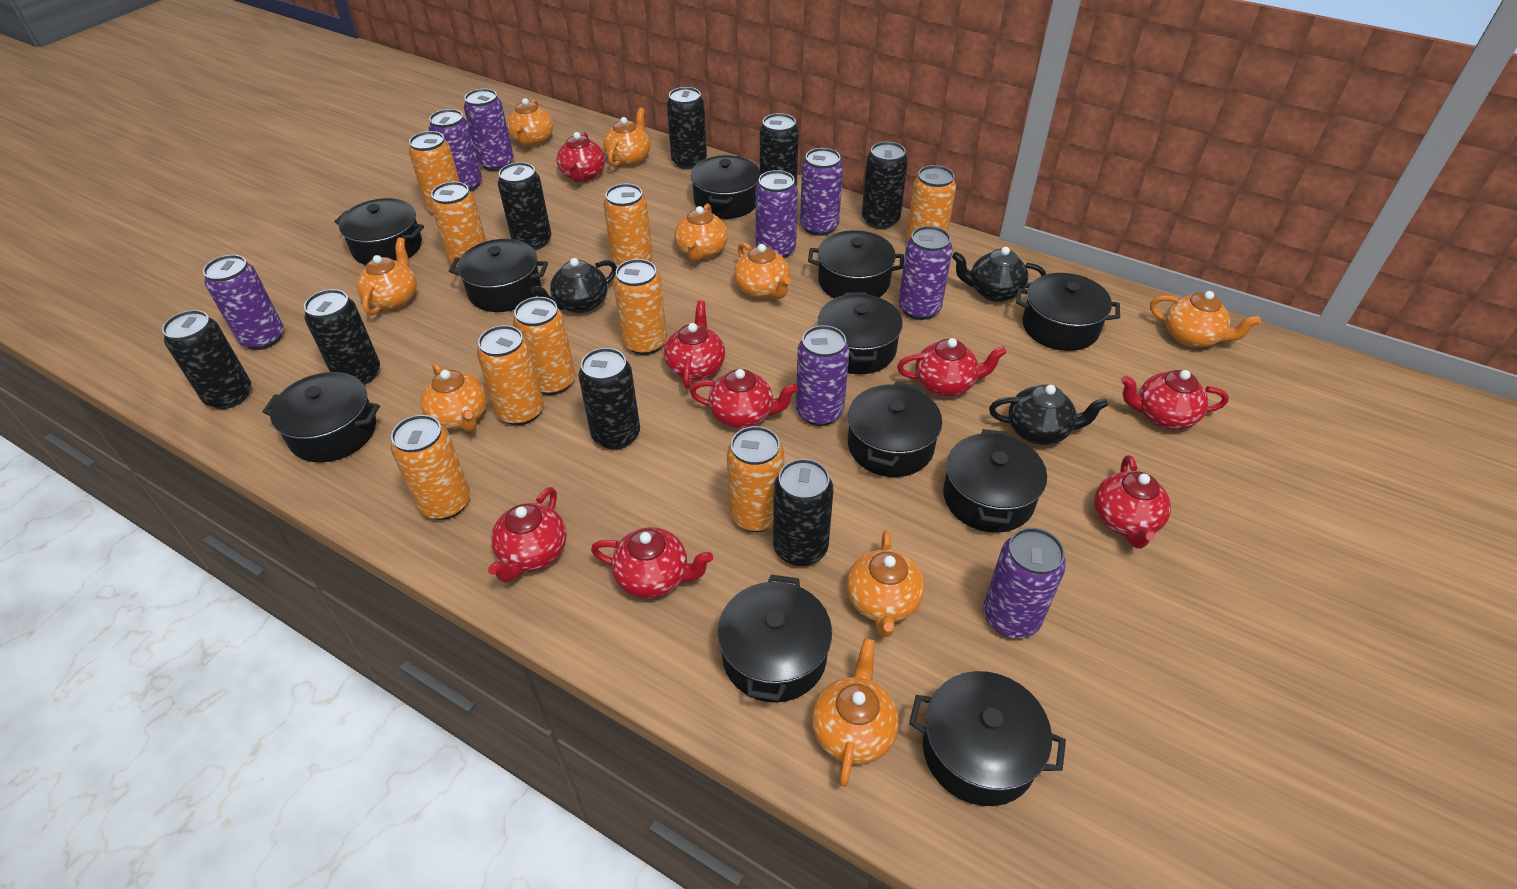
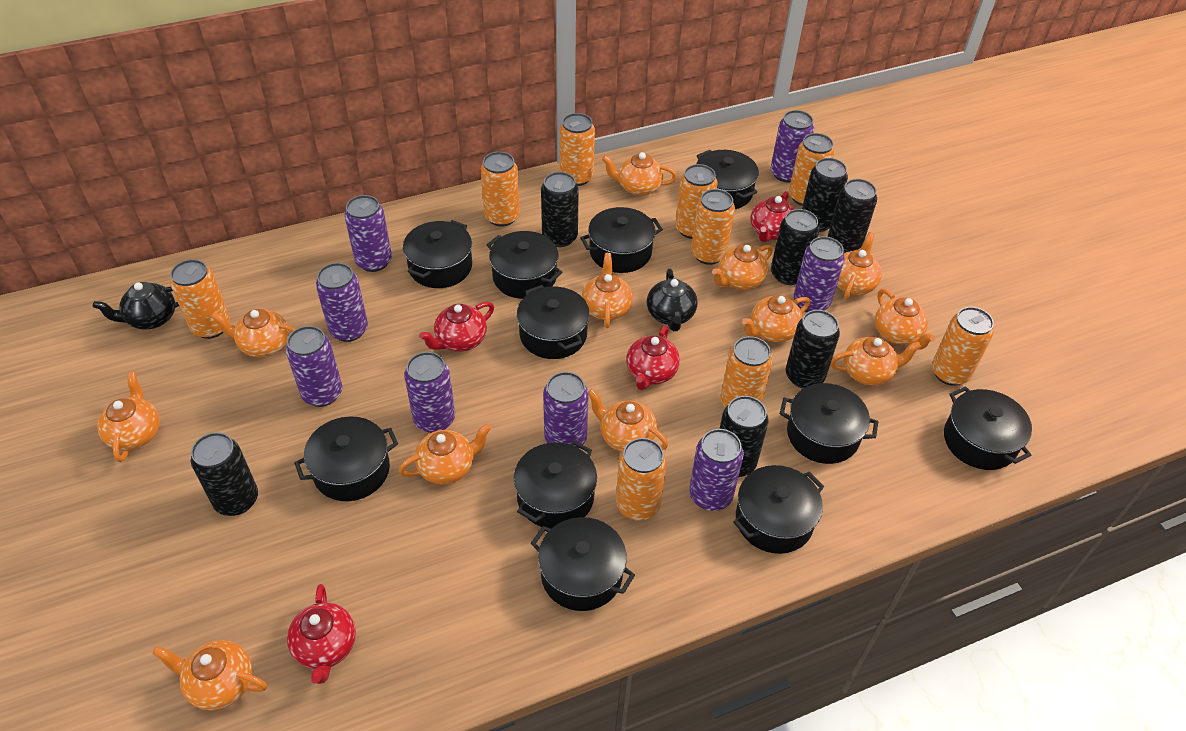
black can: 8 -> 7
black teapot: 3 -> 2
orange teapot: 9 -> 12
red teapot: 8 -> 4

